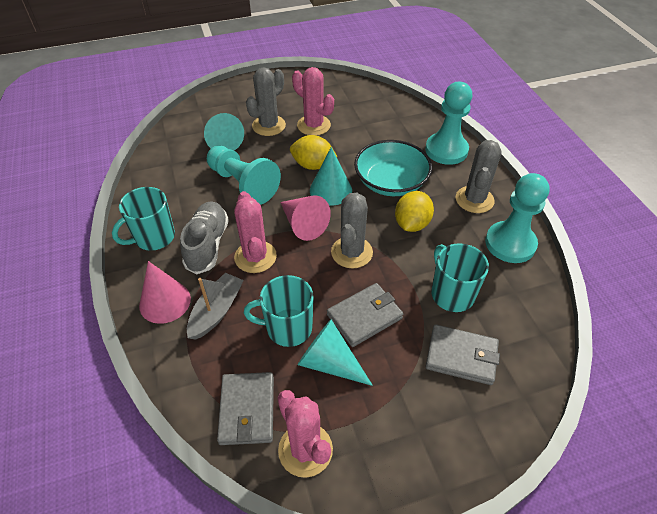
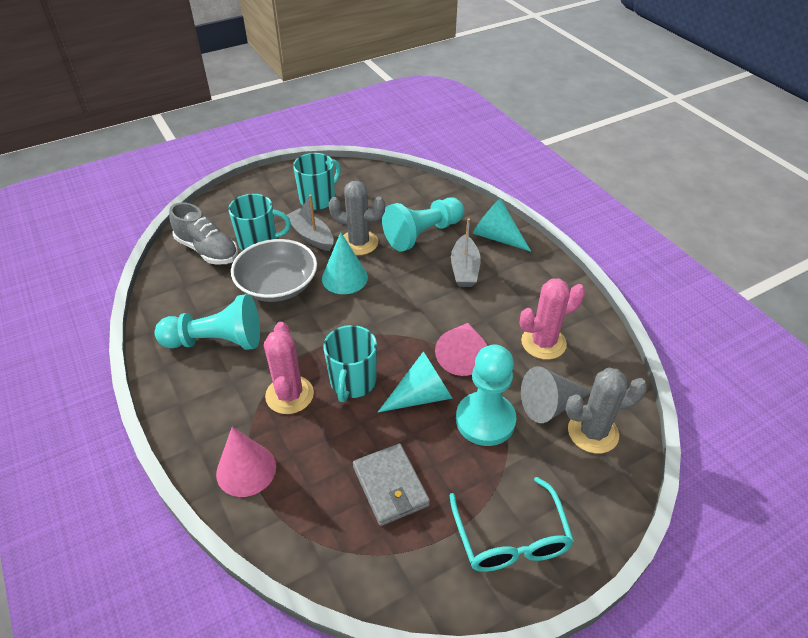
grey boat: 1 -> 2
grey bowl: 0 -> 1
grey cactus: 3 -> 2
grey cone: 0 -> 1
grey wallet: 3 -> 1
pink cactus: 3 -> 2
turquoise bowl: 1 -> 0
turquoise glasses: 0 -> 1
yellow lemon: 2 -> 0

